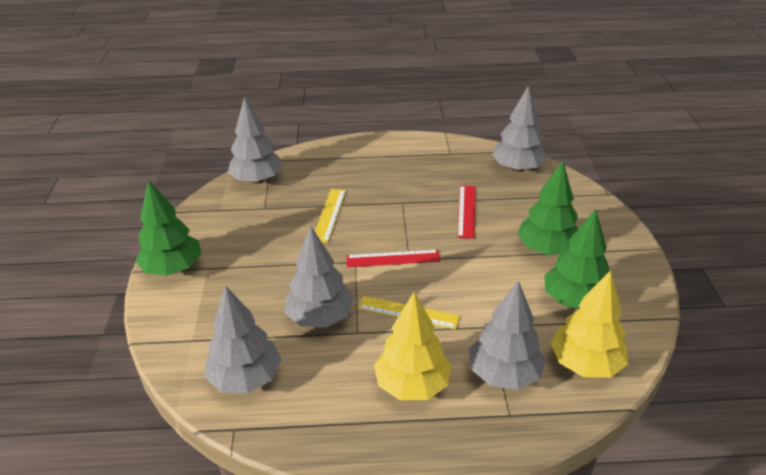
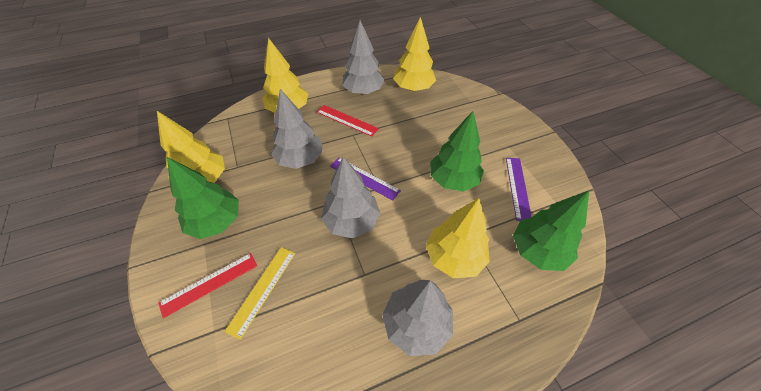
grey tree: 5 -> 4
purple ruler: 0 -> 2
yellow ruler: 2 -> 1
yellow tree: 2 -> 4

